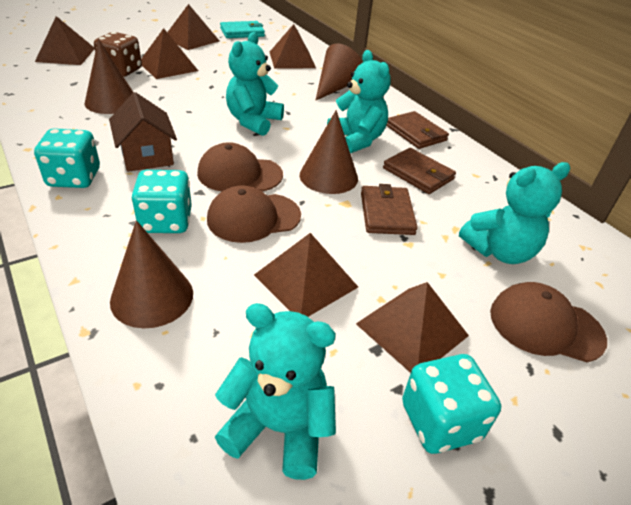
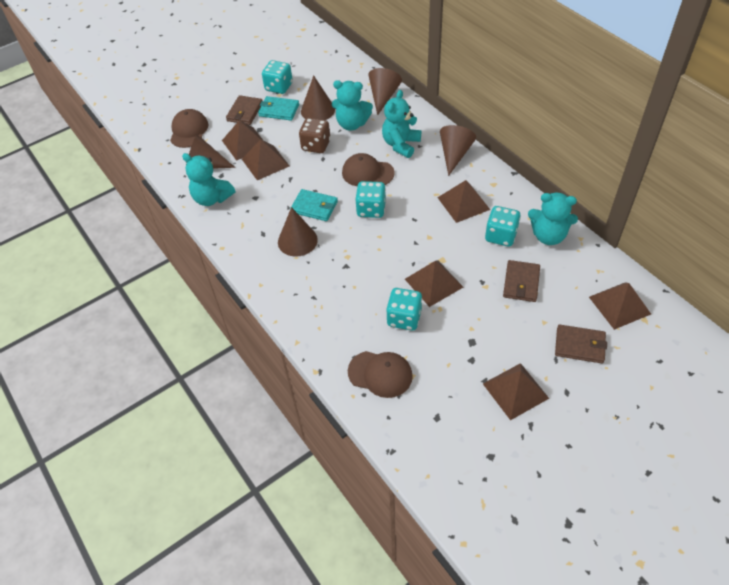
brown cone: 4 -> 5
brown house: 1 -> 0
turquoise dice: 3 -> 4
turquoise wallet: 1 -> 2

